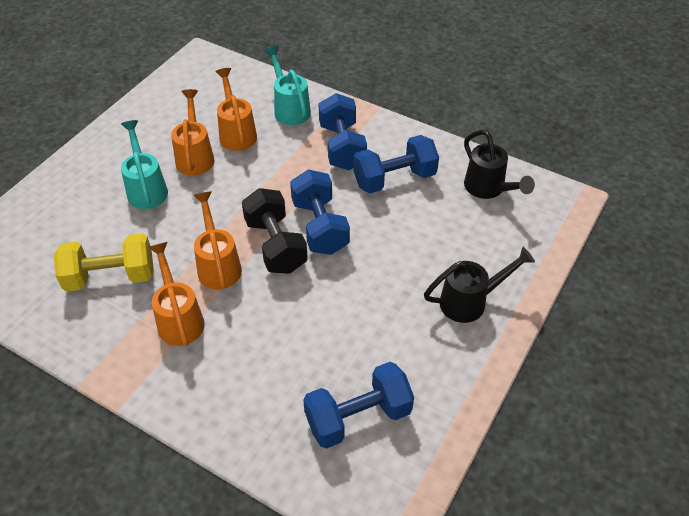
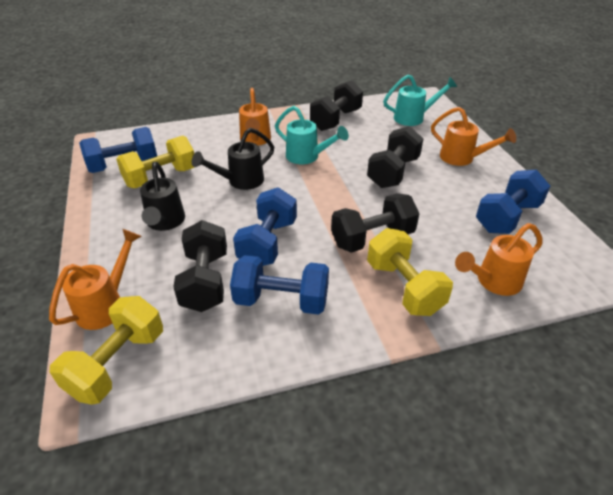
black dumbbell: 1 -> 4
yellow dumbbell: 1 -> 3

